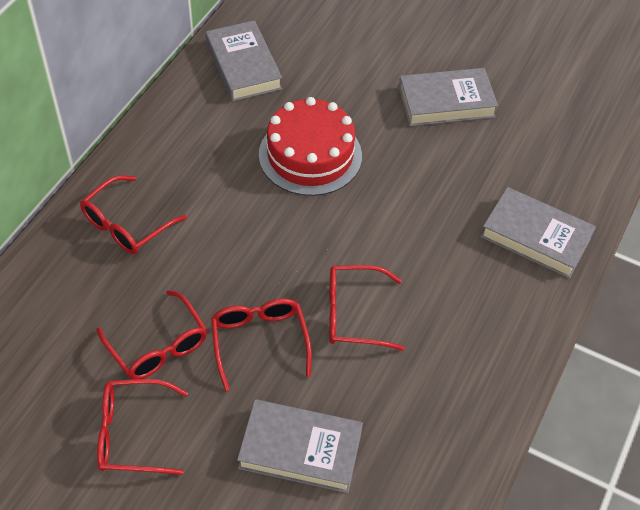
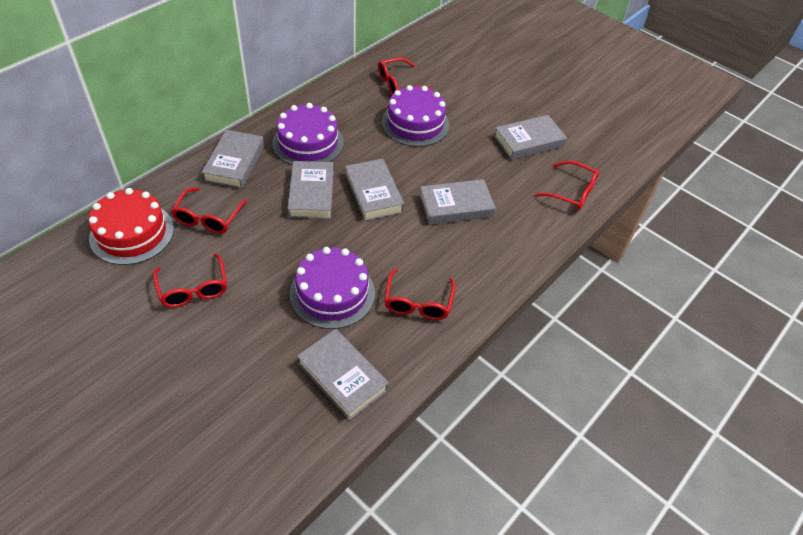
grey book: 4 -> 6
purple cake: 0 -> 3

